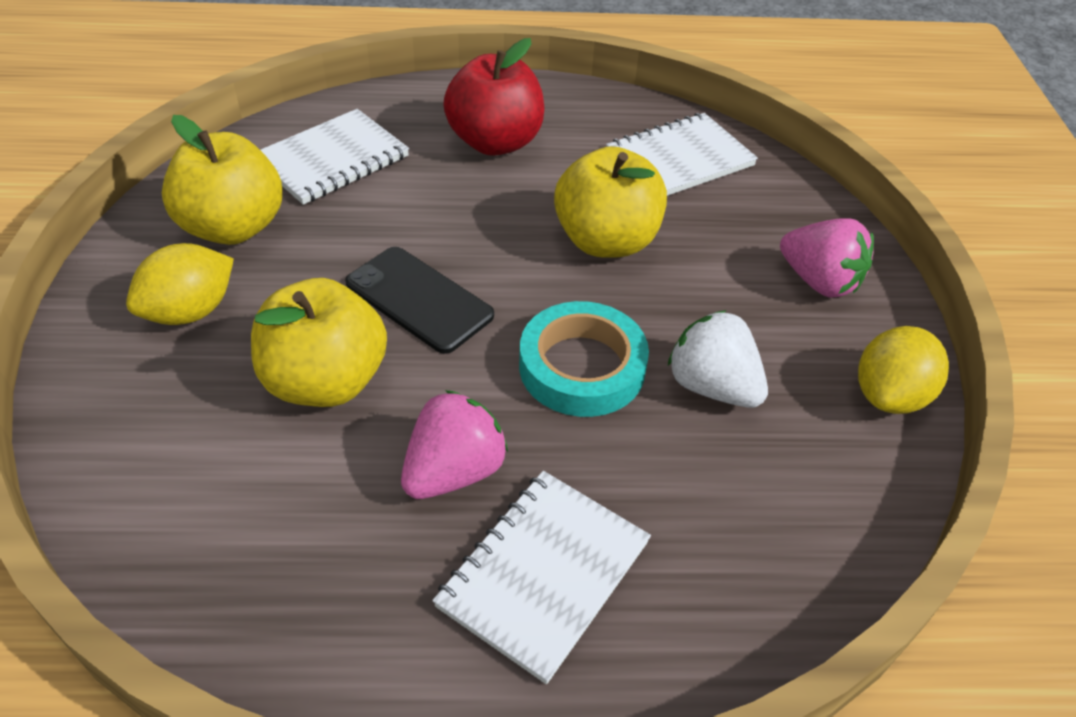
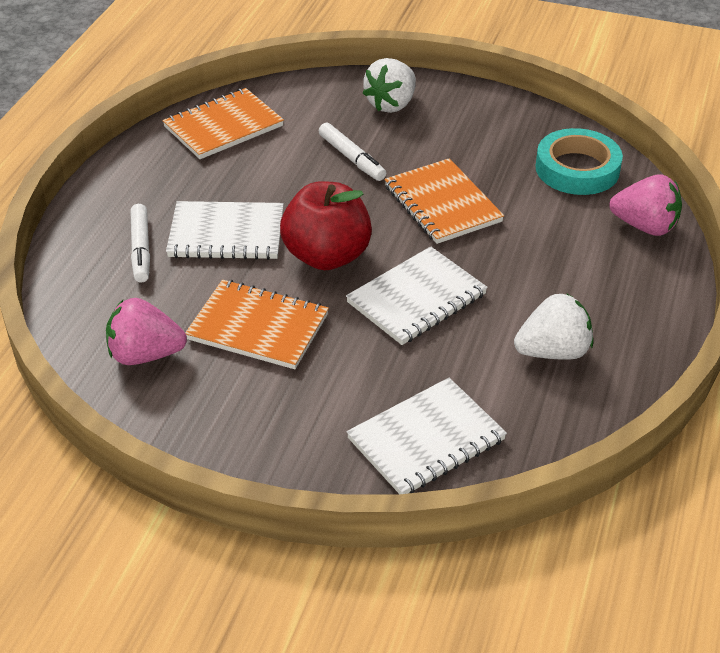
black phone: 1 -> 0
orange notebook: 0 -> 3
white marker: 0 -> 2
white strawberry: 1 -> 2
yellow apple: 3 -> 0
yellow lemon: 2 -> 0

